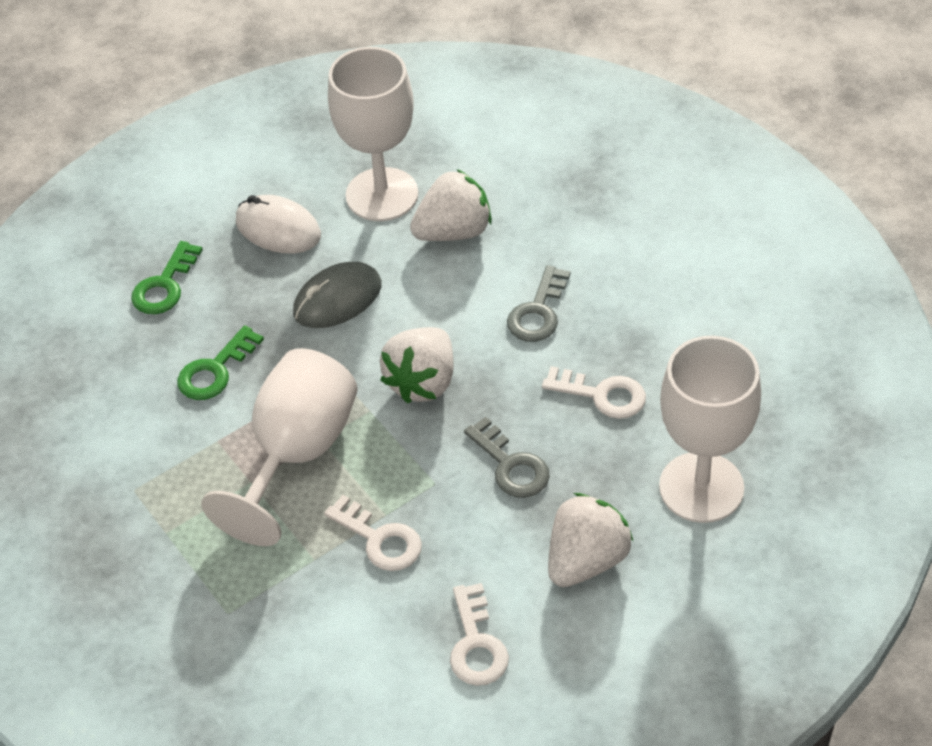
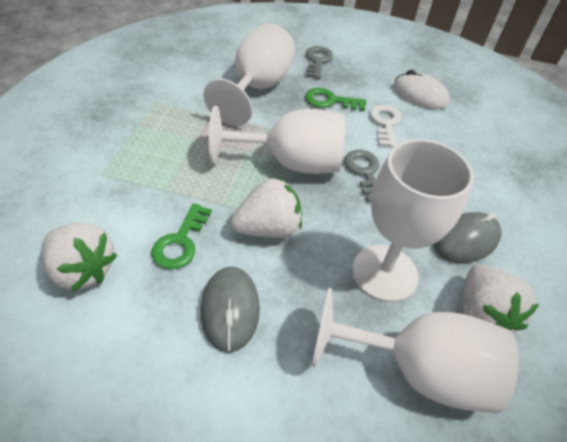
grey mouse: 1 -> 2
white goblet: 3 -> 4
white key: 3 -> 1

